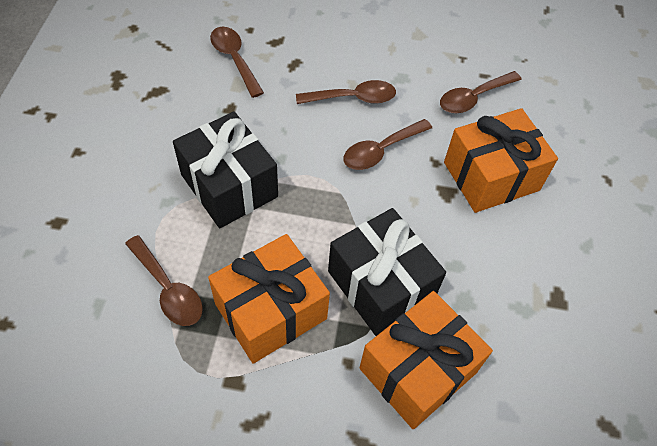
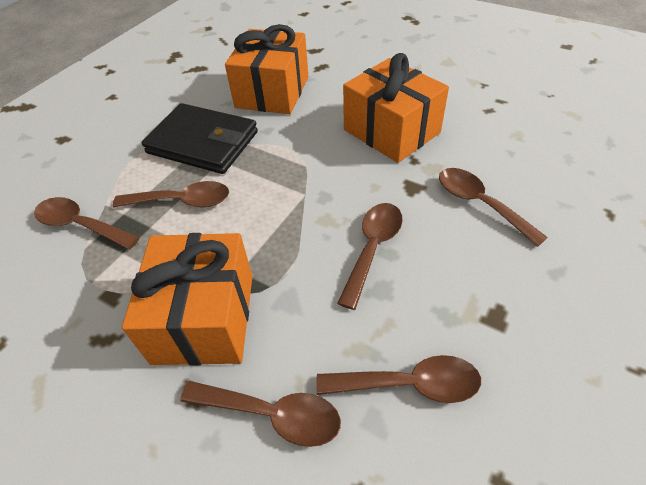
black gift: 2 -> 0
black wallet: 0 -> 1
brown spoon: 5 -> 6

